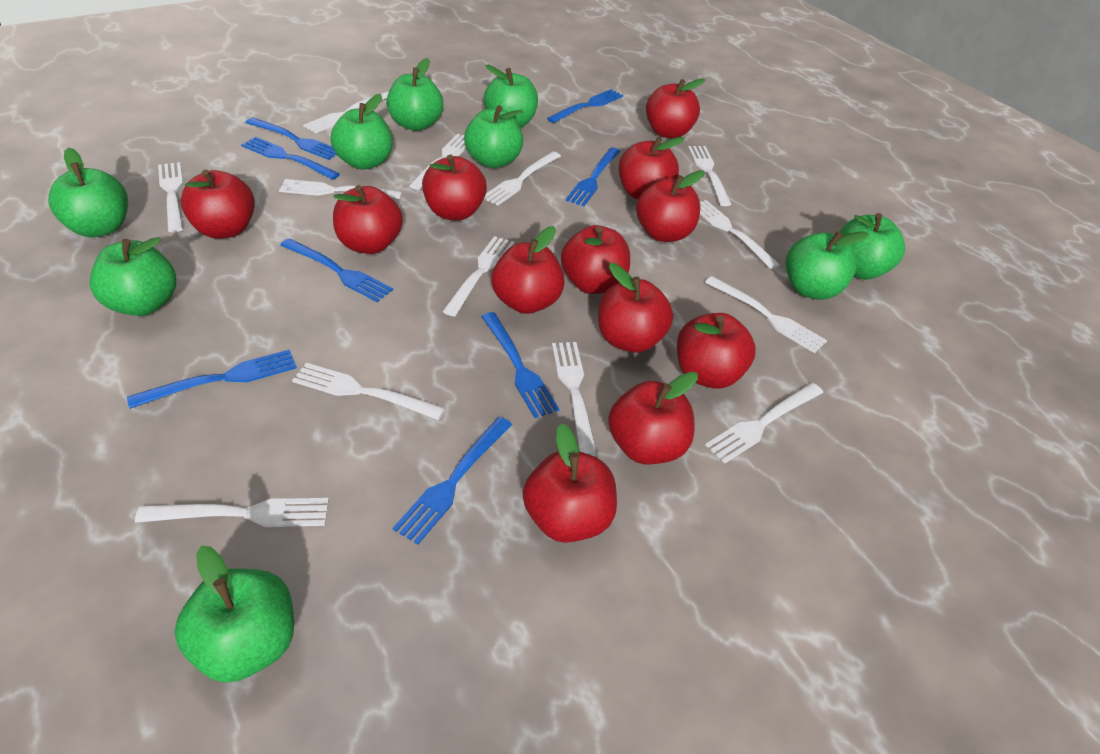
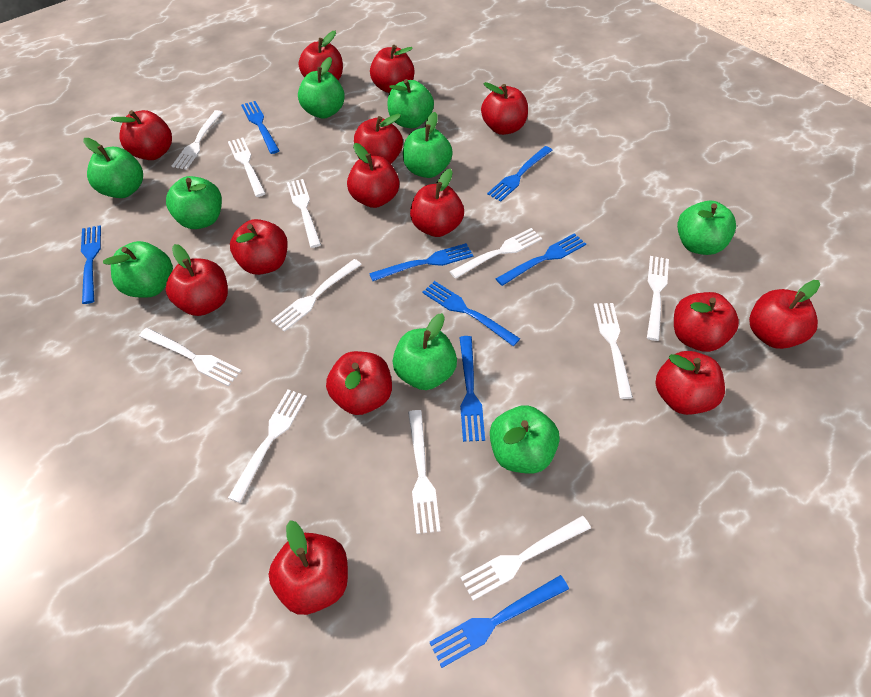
red apple: 12 -> 14
white fork: 13 -> 11

